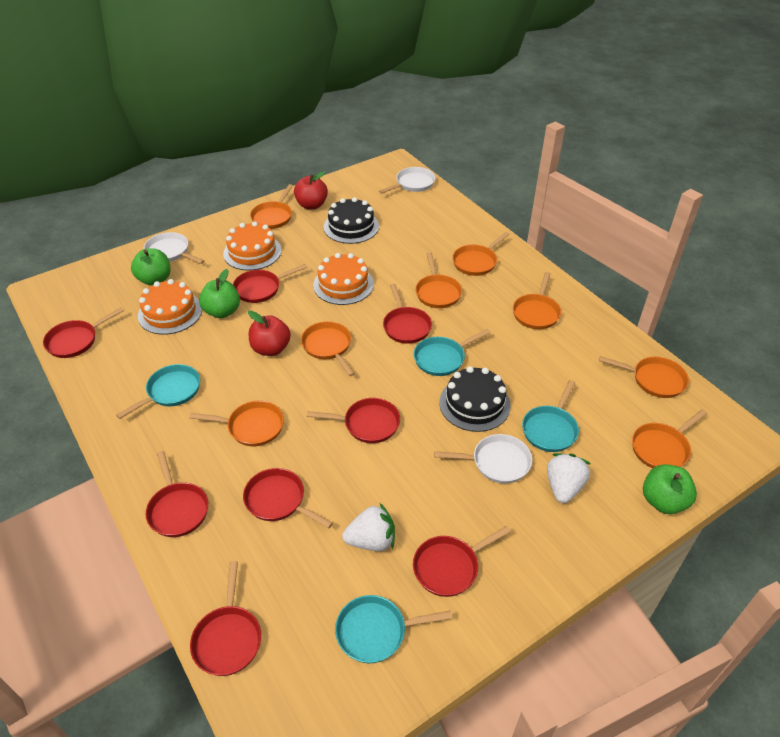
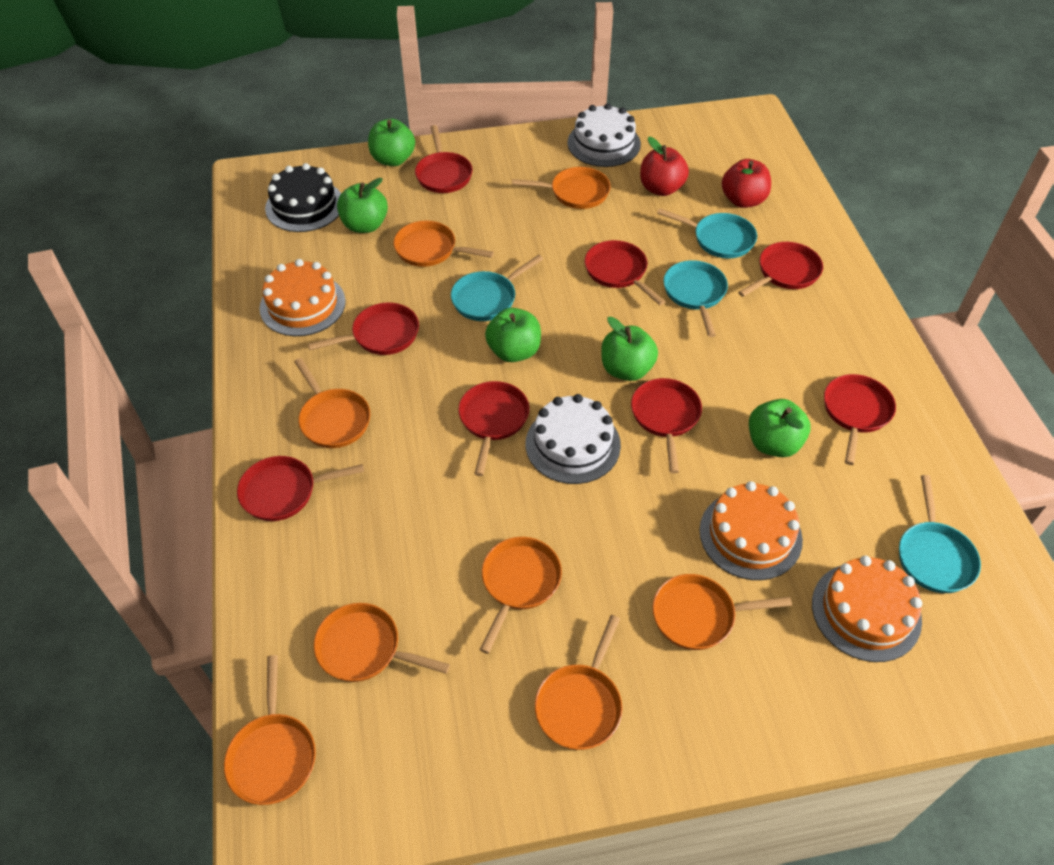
black cake: 2 -> 1
green apple: 3 -> 5
white cake: 0 -> 2
white pan: 3 -> 0
white strawberry: 2 -> 0

